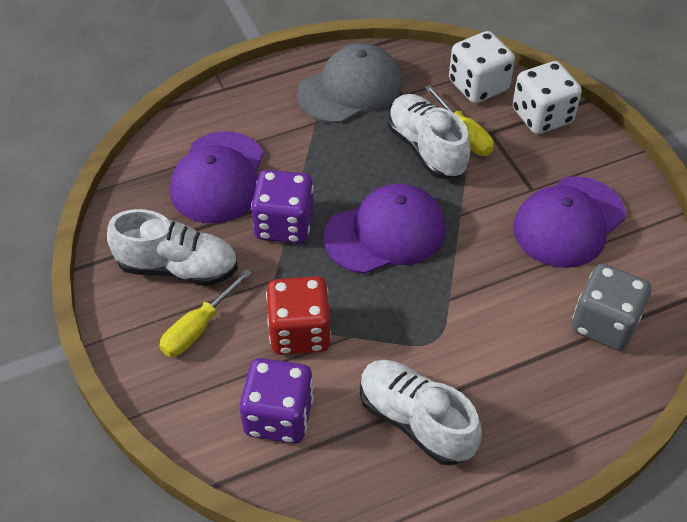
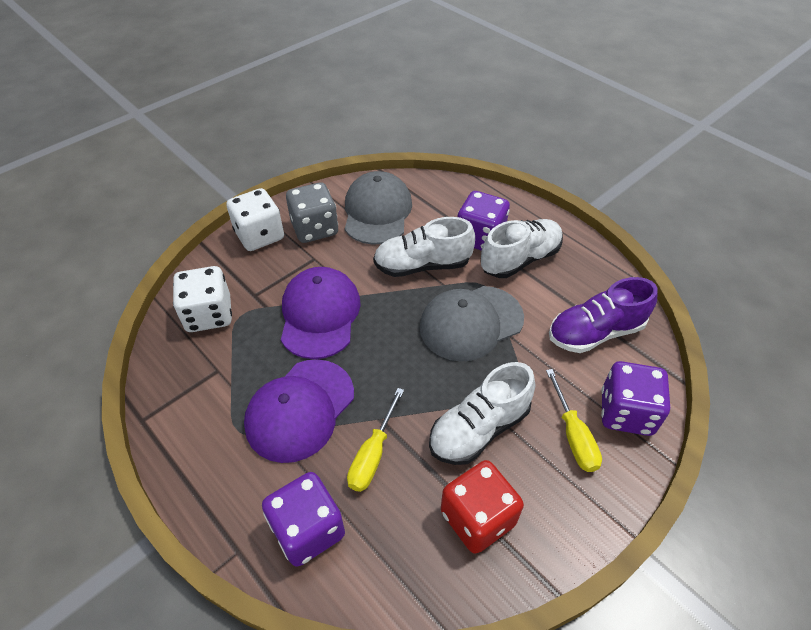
grey cap: 1 -> 2
purple cap: 3 -> 2
purple dice: 2 -> 3
purple shoe: 0 -> 1

